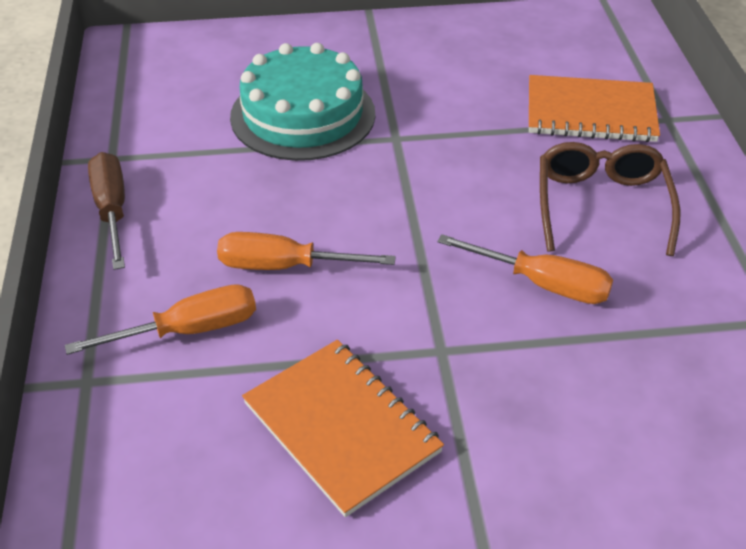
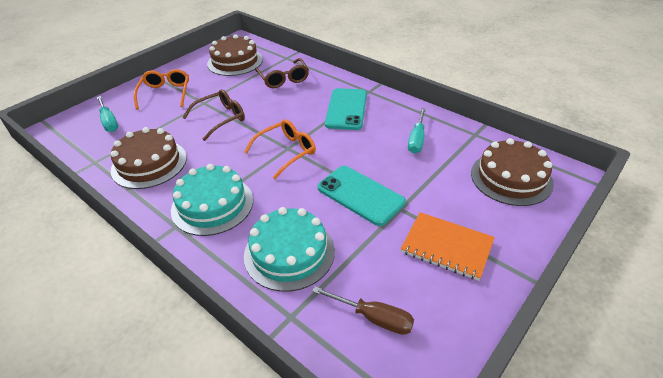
brown cake: 0 -> 3
brown glasses: 1 -> 2
orange glasses: 0 -> 2
orange notebook: 2 -> 1
orange screwdriver: 3 -> 0
turquoise cake: 1 -> 2
turquoise phone: 0 -> 2
turquoise screwdriver: 0 -> 2

